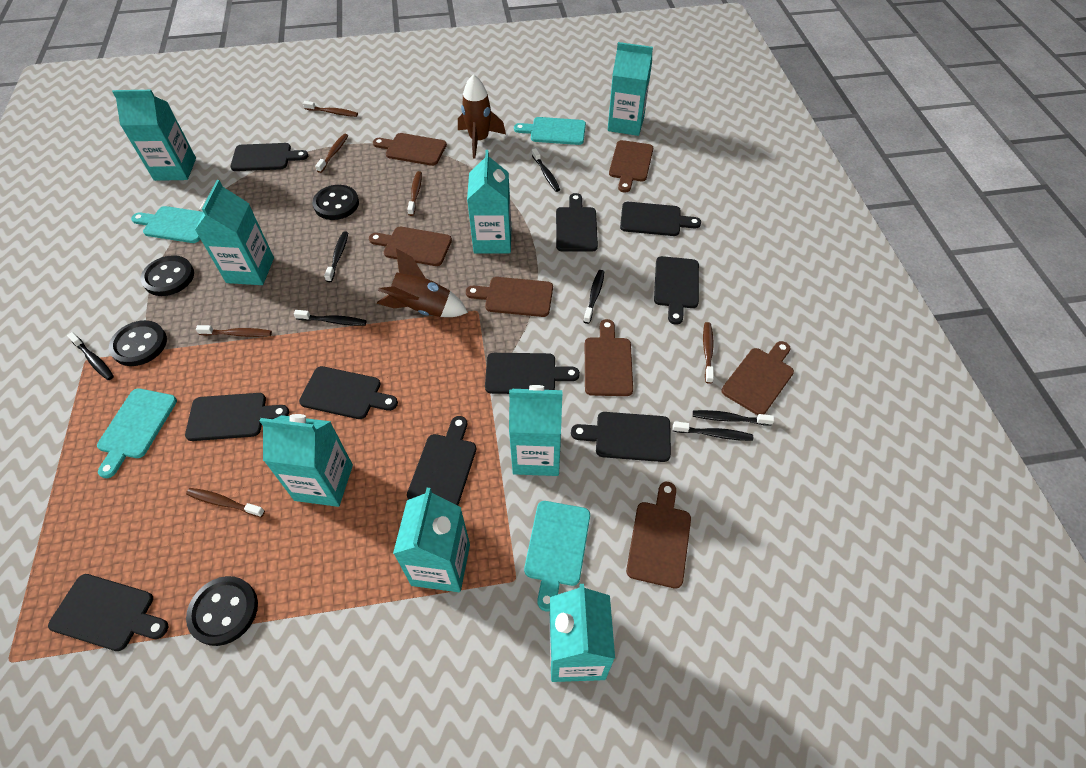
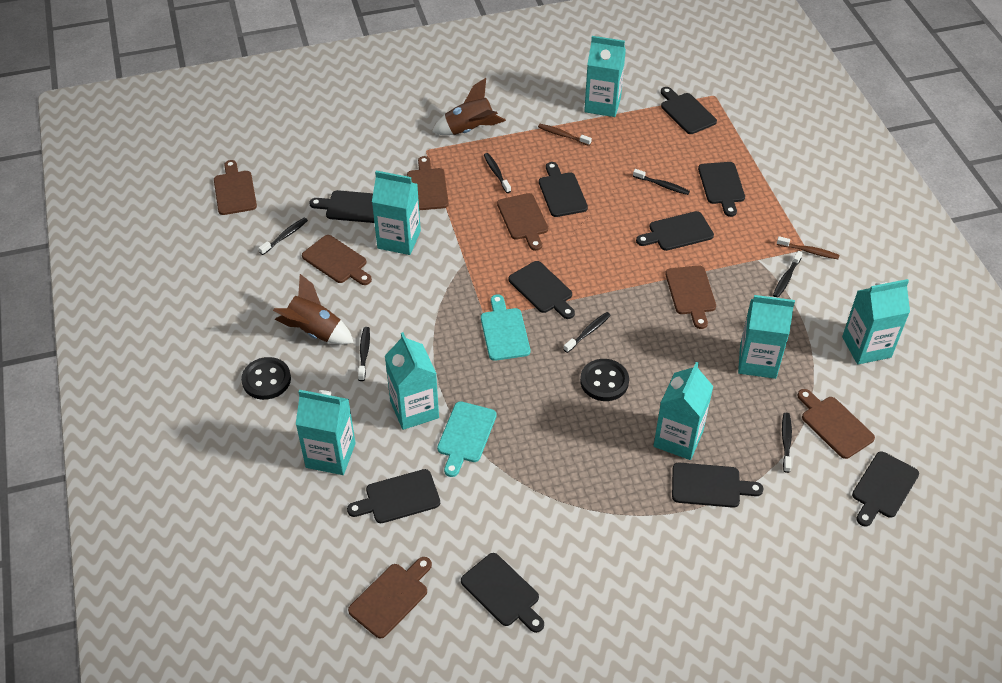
black button: 4 -> 2
brown toothbrush: 6 -> 2
turquoise carton: 8 -> 7
turquoise cutting board: 4 -> 2

